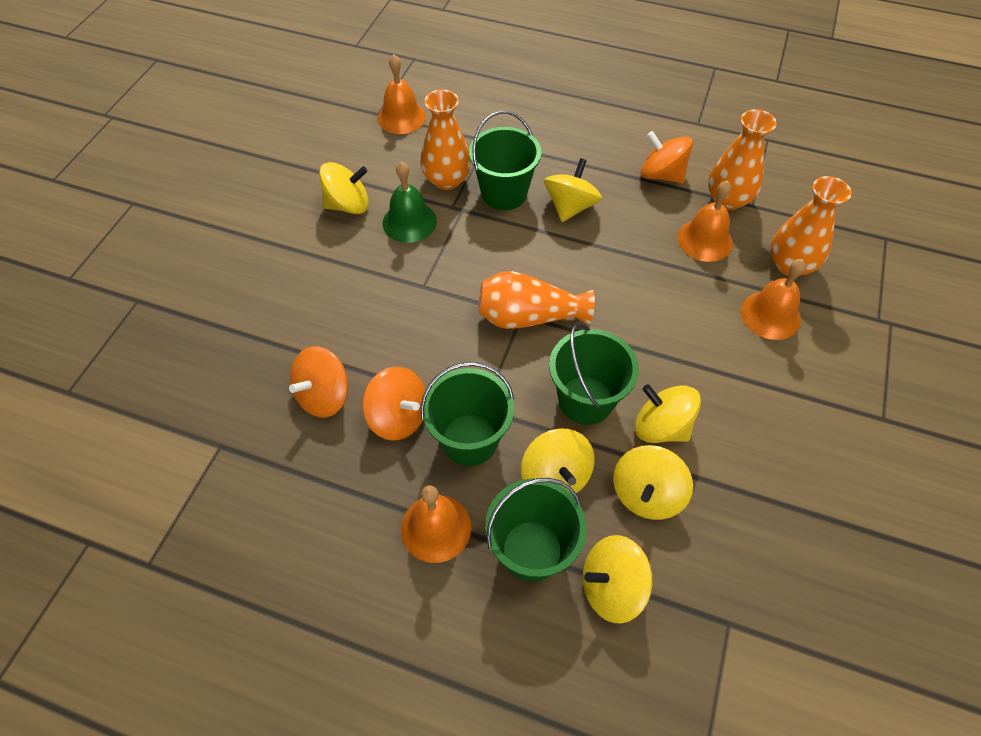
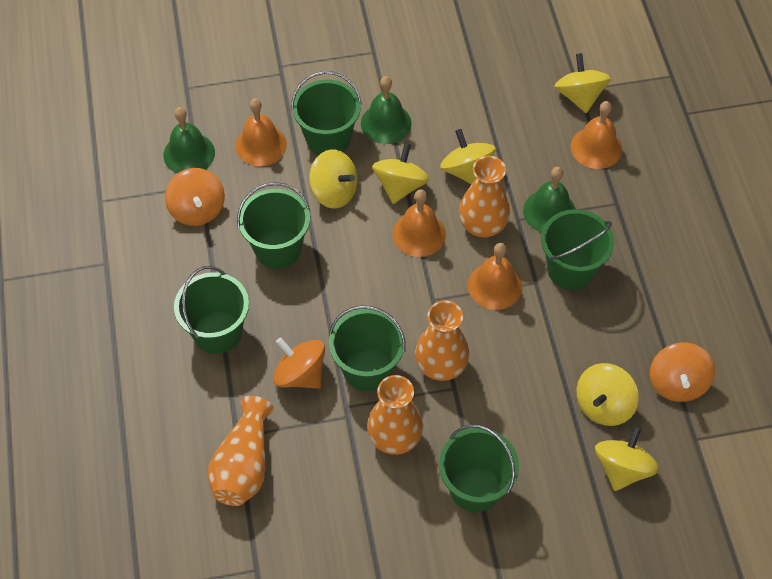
green bell: 1 -> 3
green bucket: 4 -> 6

